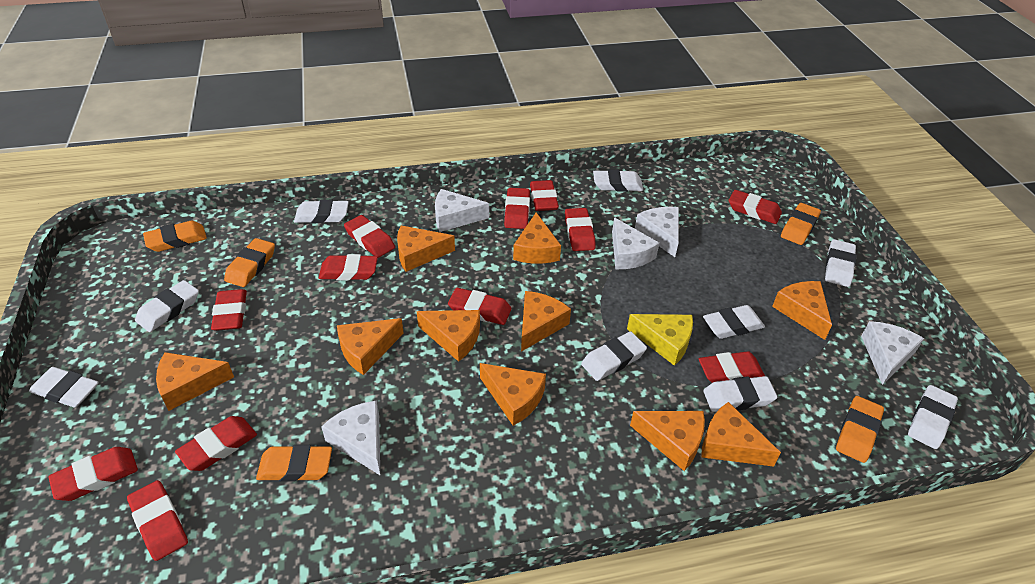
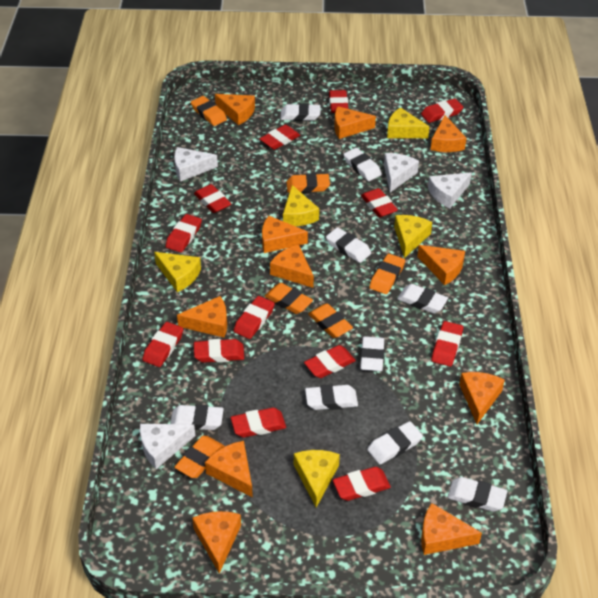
orange cheese: 10 -> 11
orange eraser: 5 -> 6
red eraser: 12 -> 13
white cheese: 5 -> 4
yellow cheese: 1 -> 5

